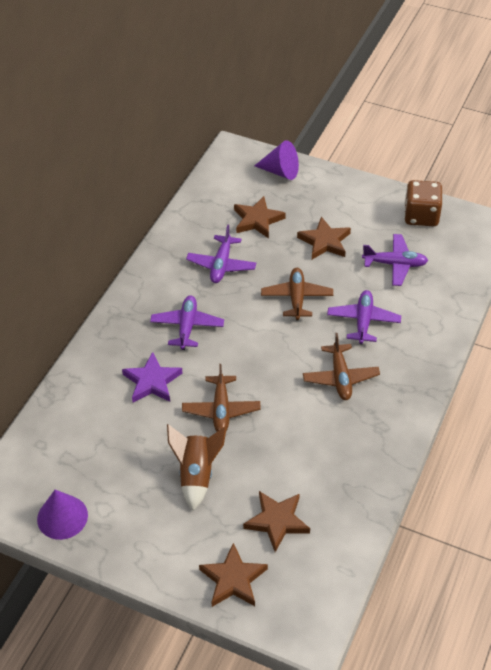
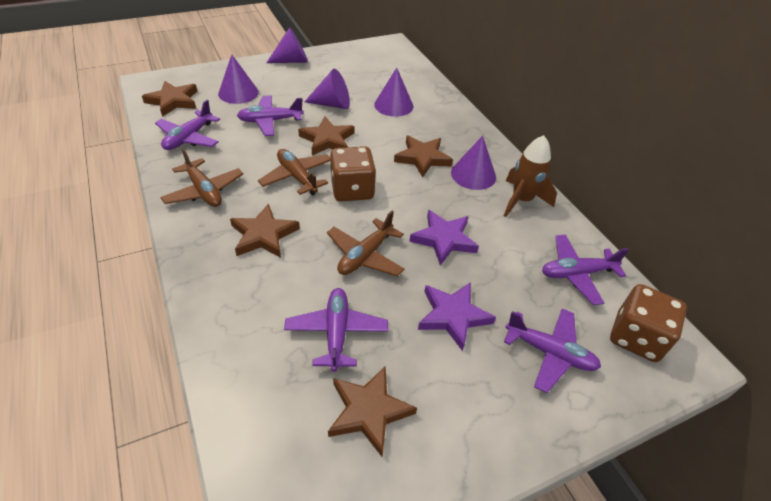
brown dice: 1 -> 2
brown star: 4 -> 5
purple cone: 2 -> 5
purple plane: 4 -> 5
purple star: 1 -> 2

